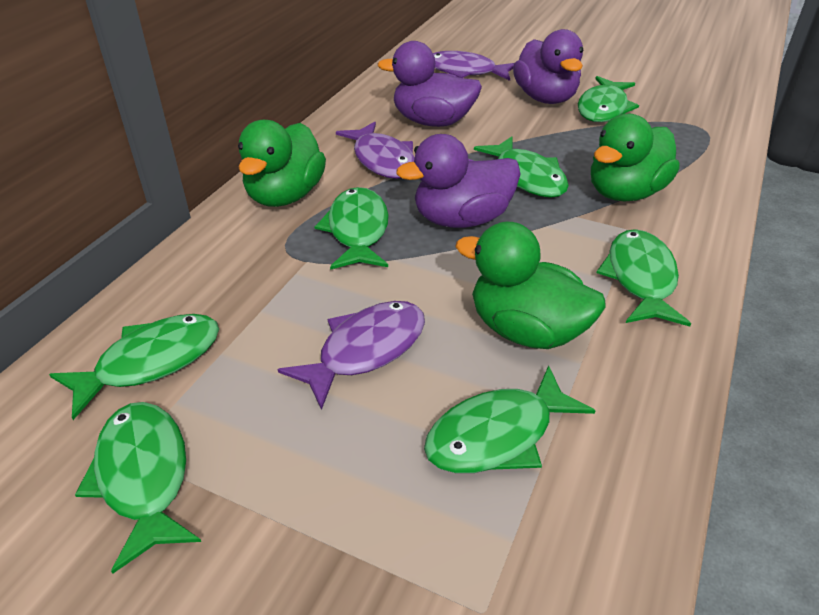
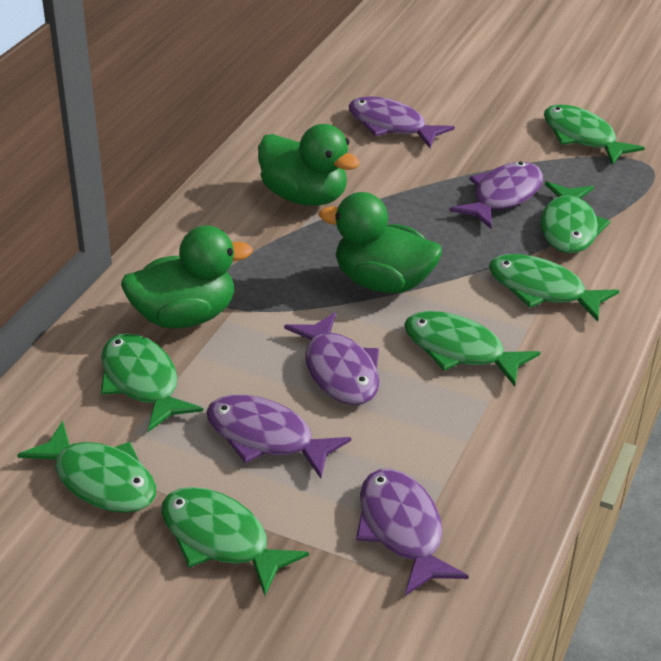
purple duck: 3 -> 0
purple fish: 3 -> 5

